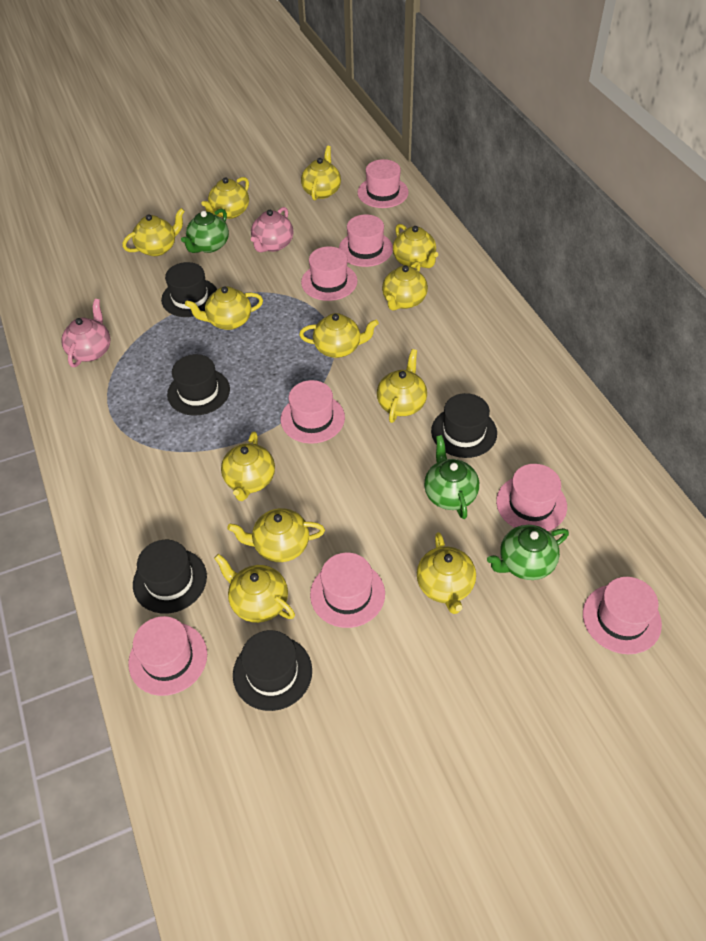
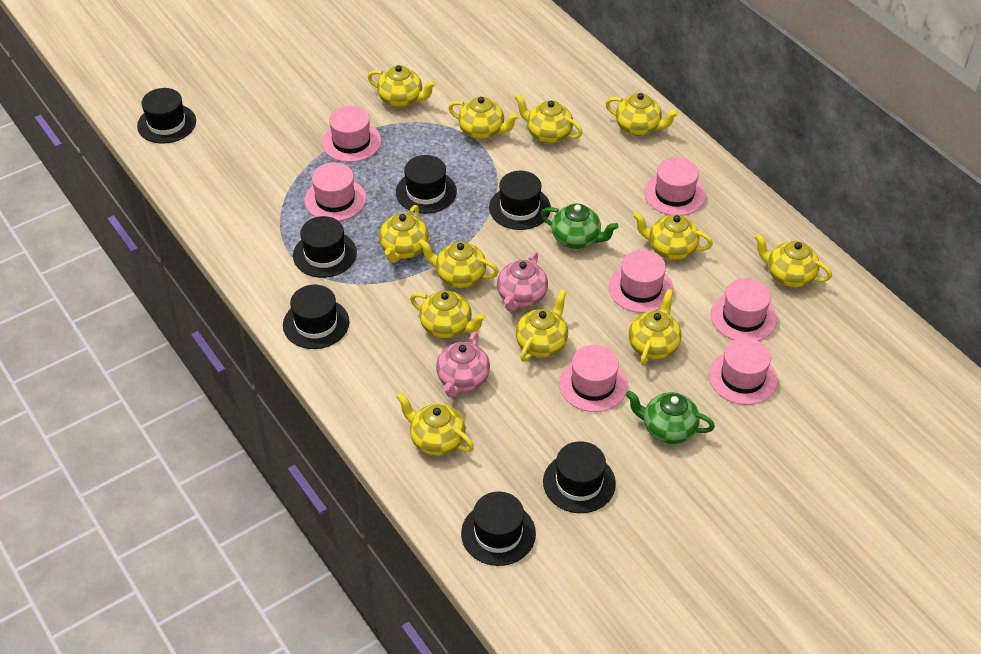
black hat: 5 -> 7
green teapot: 3 -> 2
pink hat: 8 -> 7

